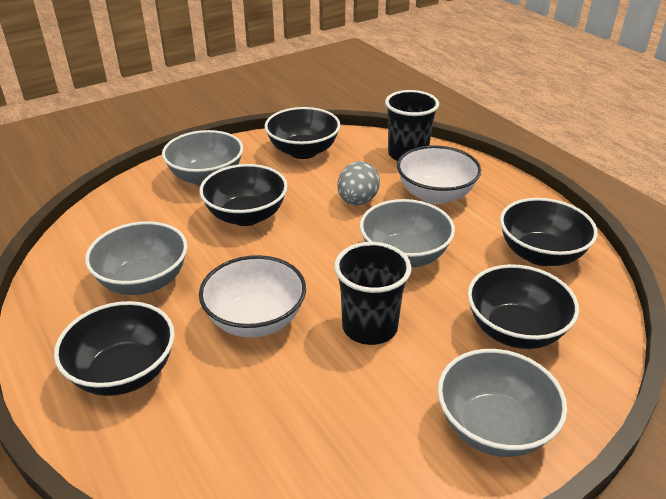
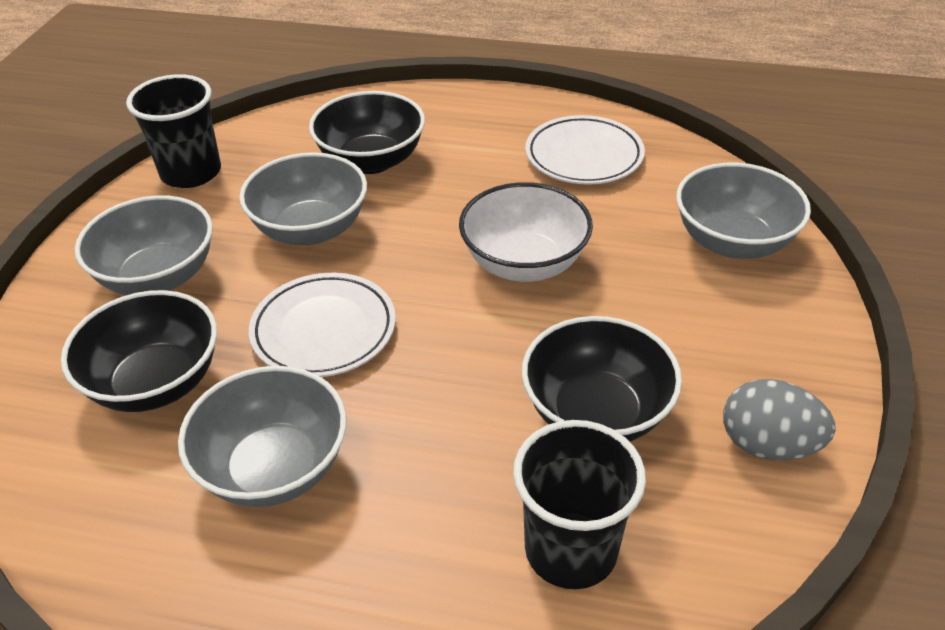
black bowl: 5 -> 3
white bowl: 2 -> 1
white plate: 0 -> 2

